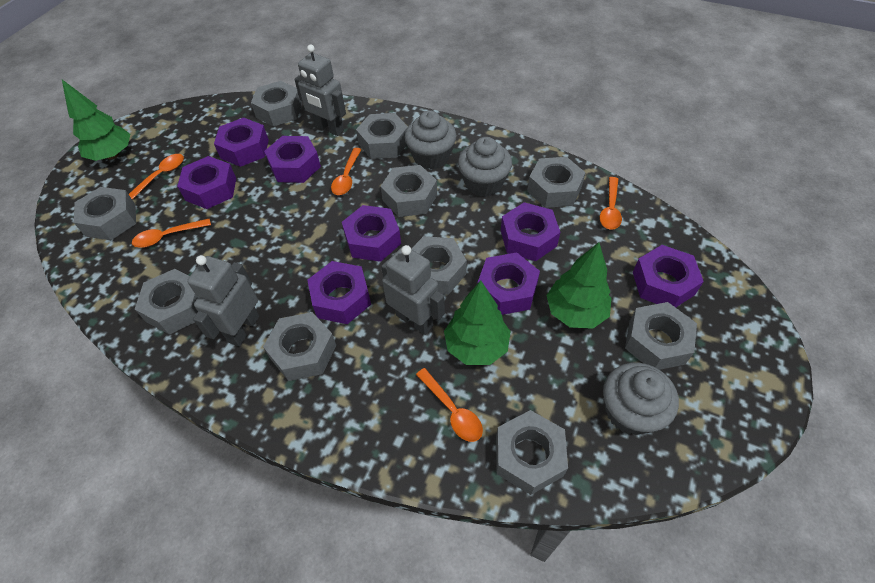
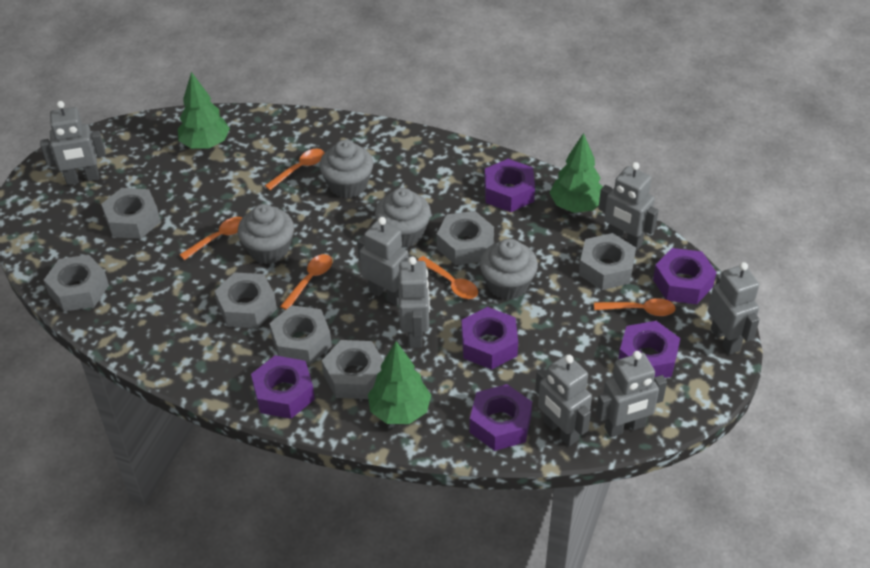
grey cupcake: 3 -> 4
grey nut: 10 -> 7
grey robot: 3 -> 7
purple nut: 8 -> 6

